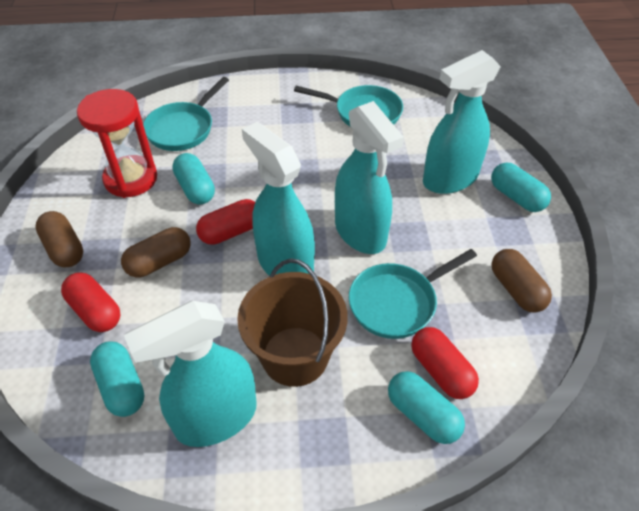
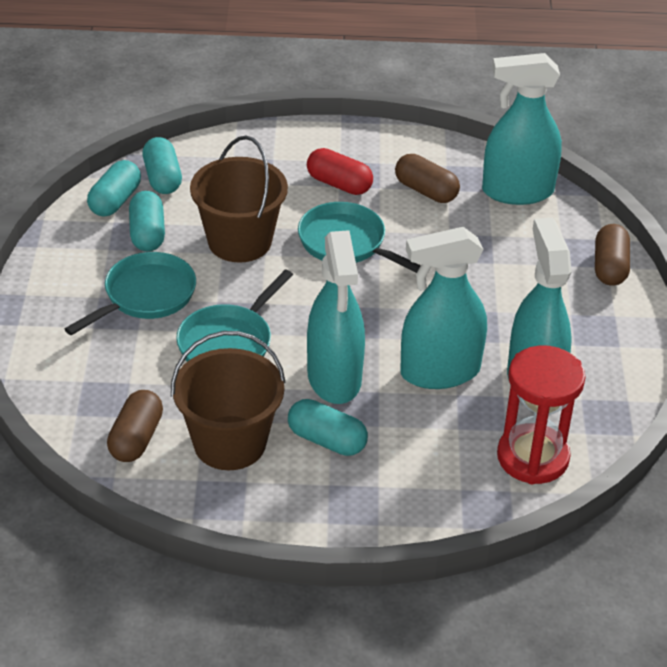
brown bucket: 1 -> 2
red capsule: 3 -> 1

